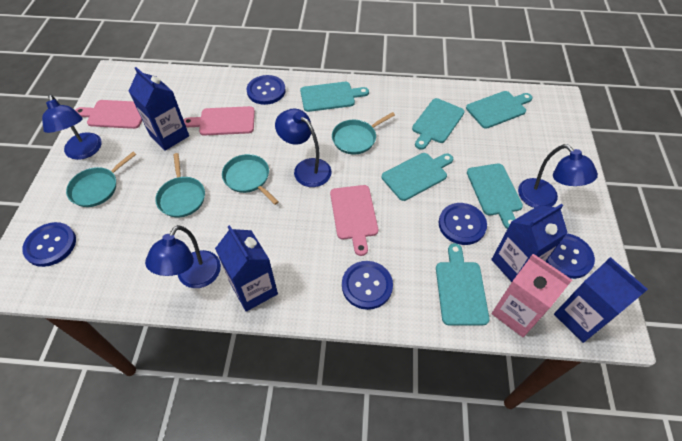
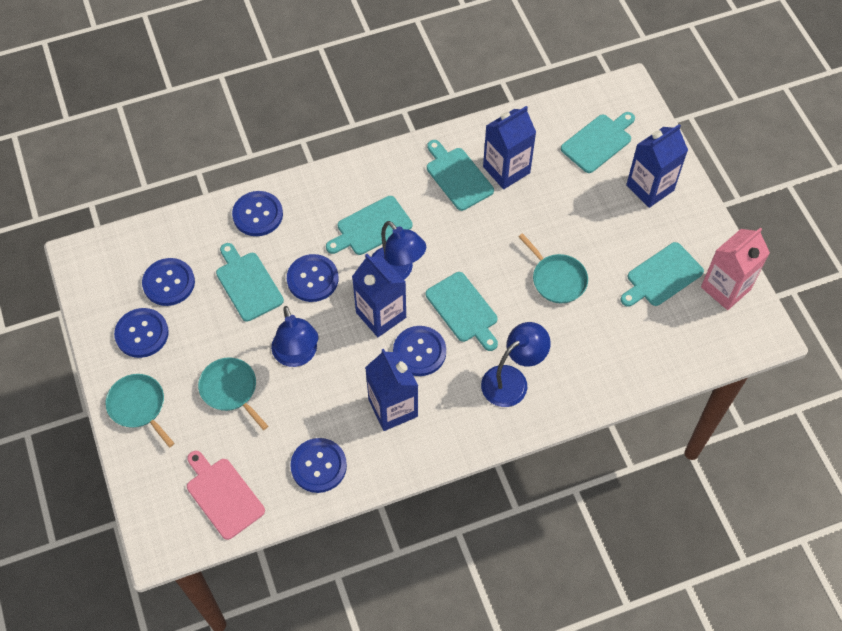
blue button: 5 -> 6
blue lamp: 4 -> 3
pink cutting board: 3 -> 1
turquoise pan: 4 -> 3

